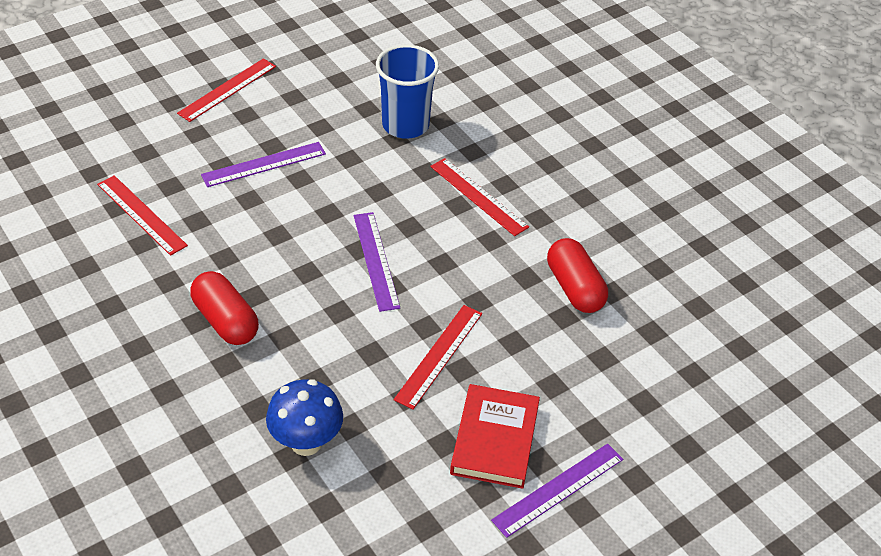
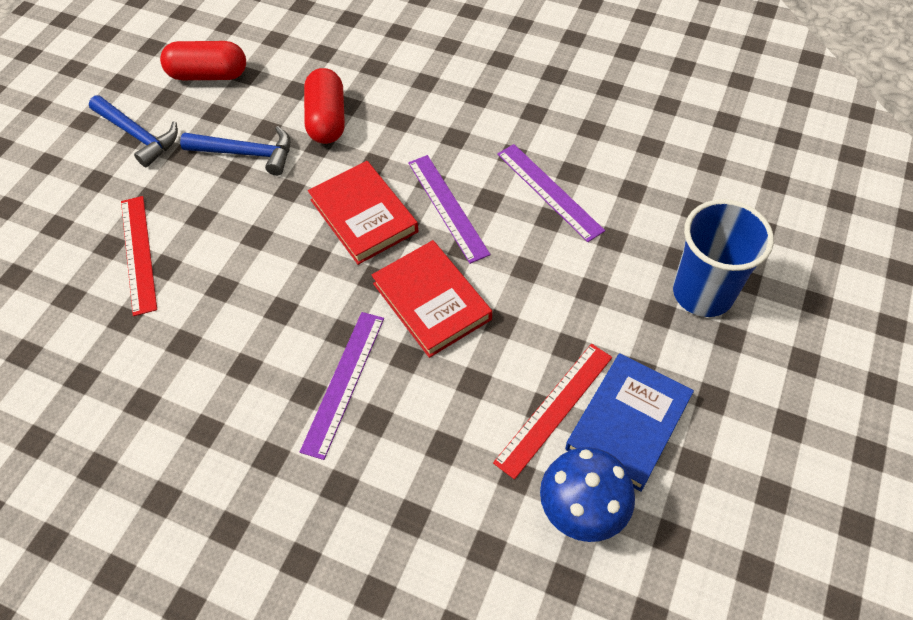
blue book: 0 -> 1
blue hammer: 0 -> 2
red book: 1 -> 2
red ruler: 4 -> 2

